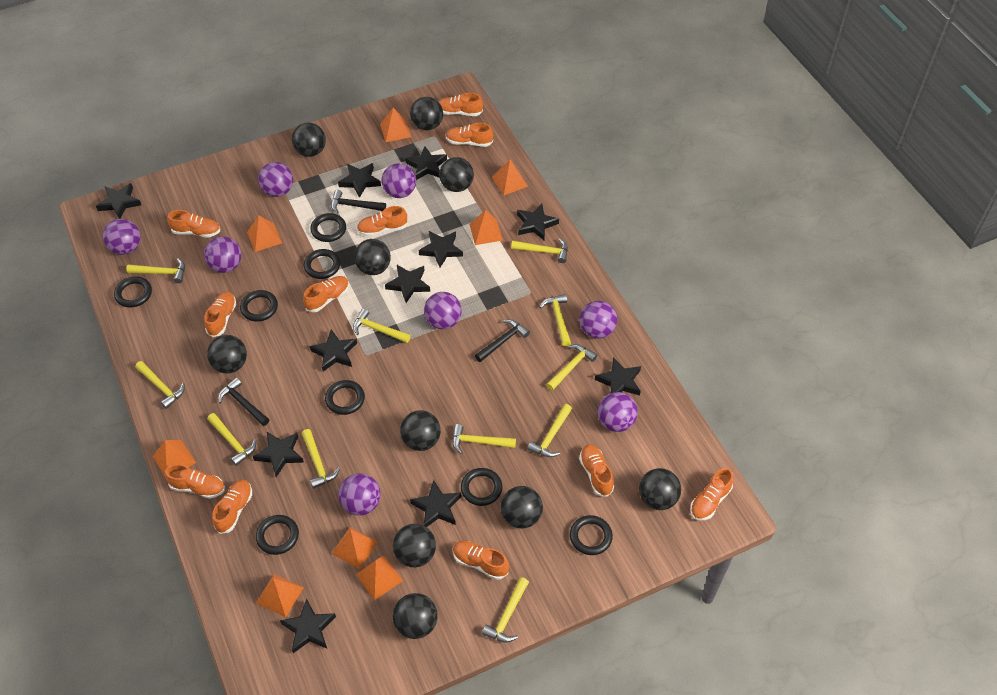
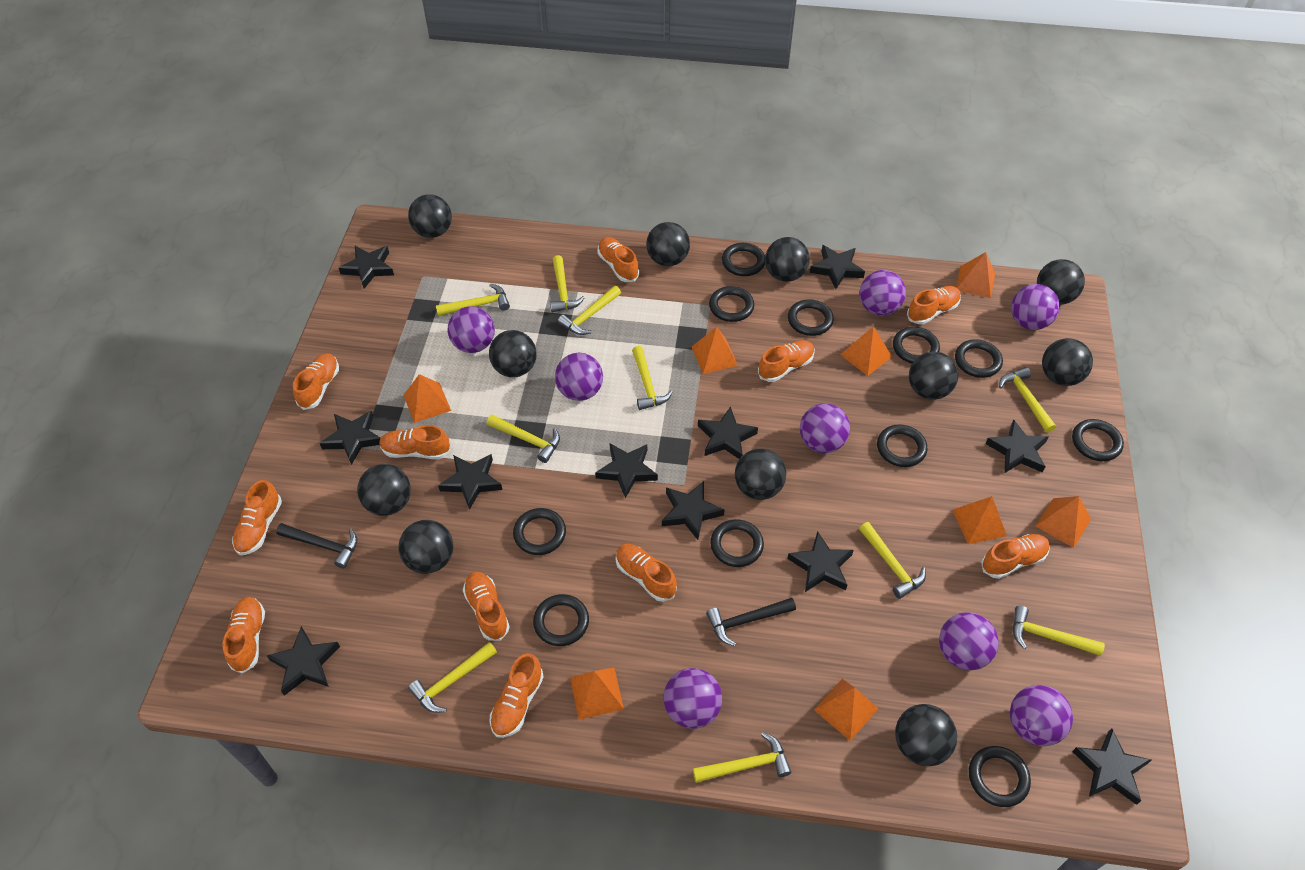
black ball: 10 -> 11
black hammer: 3 -> 2
black ring: 8 -> 11
yellow hammer: 11 -> 10

